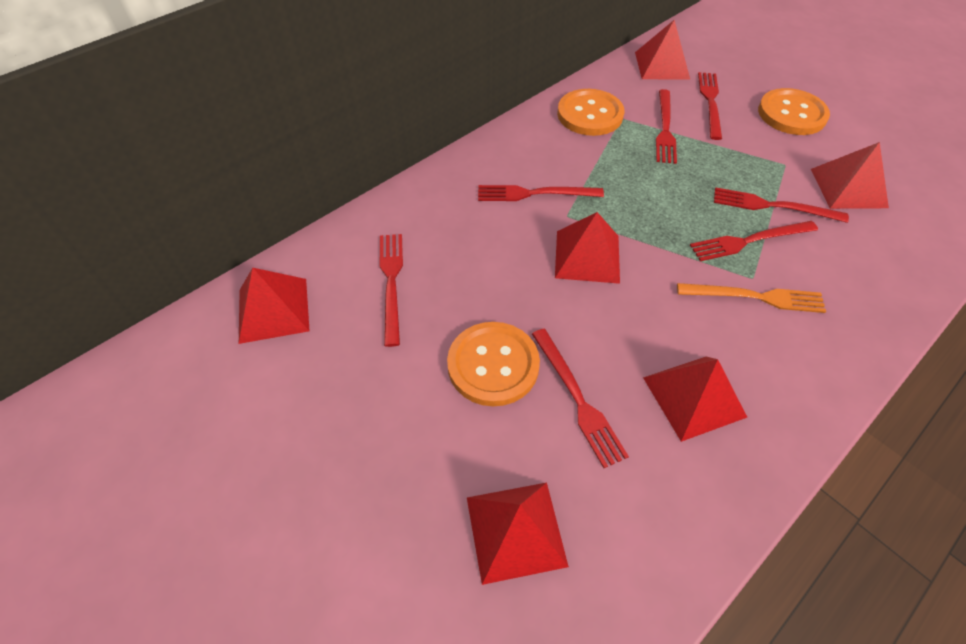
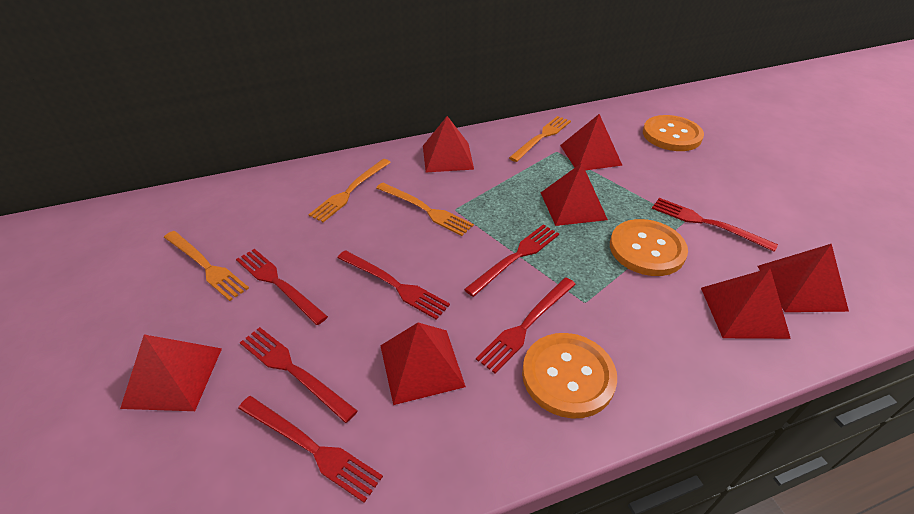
orange fork: 1 -> 4
red pyramid: 6 -> 7

